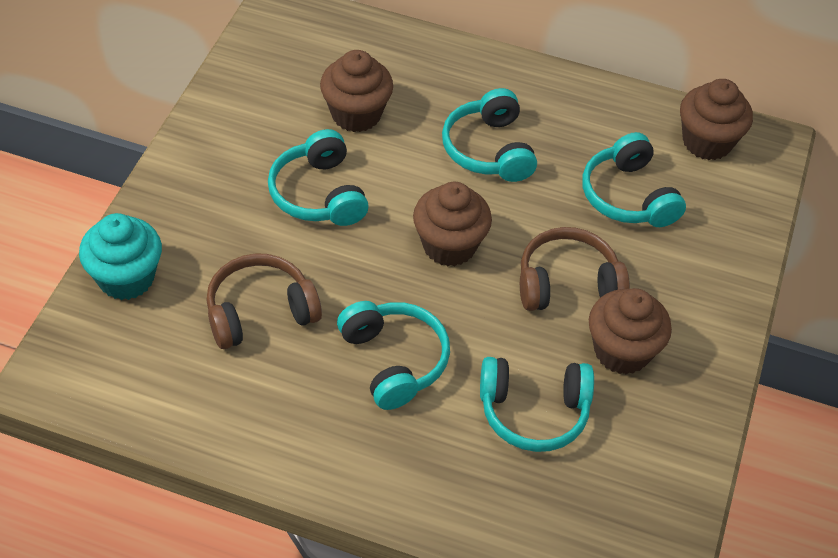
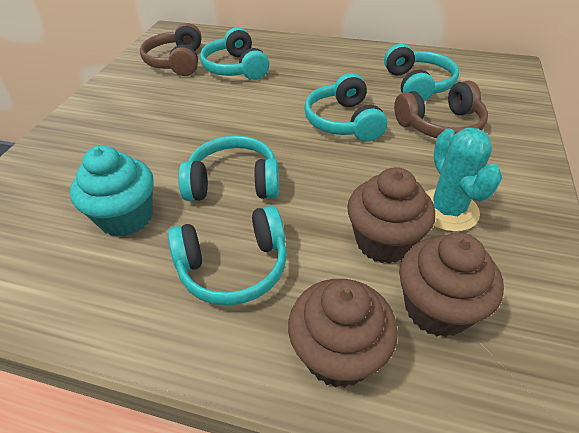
brown cupcake: 4 -> 3
turquoise cactus: 0 -> 1

